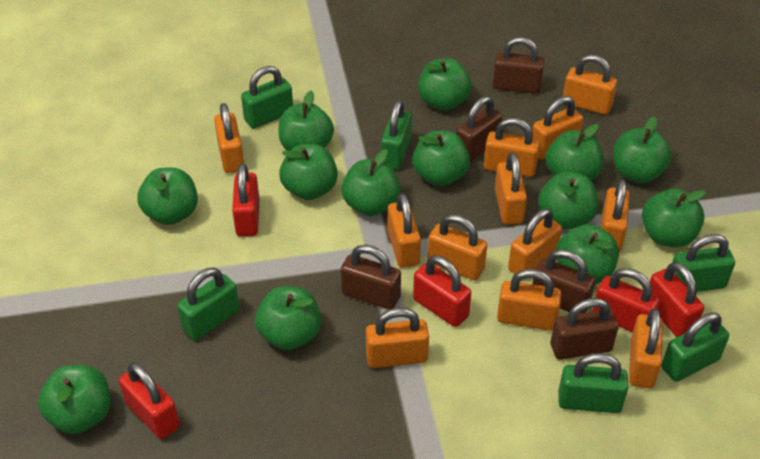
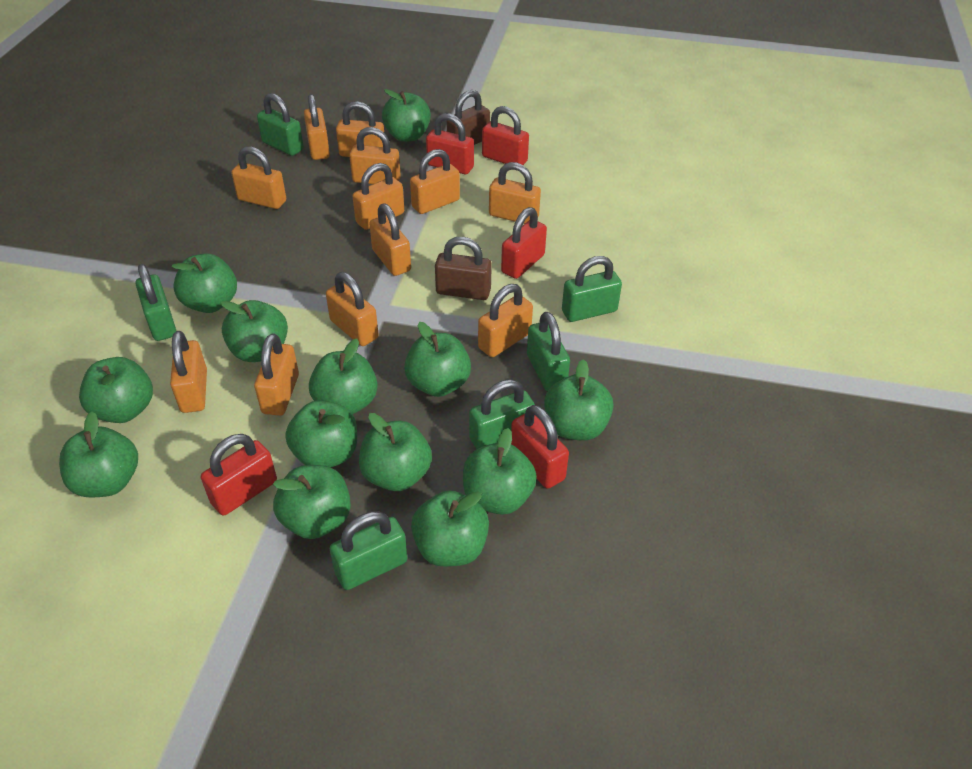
brown padlock: 5 -> 2

